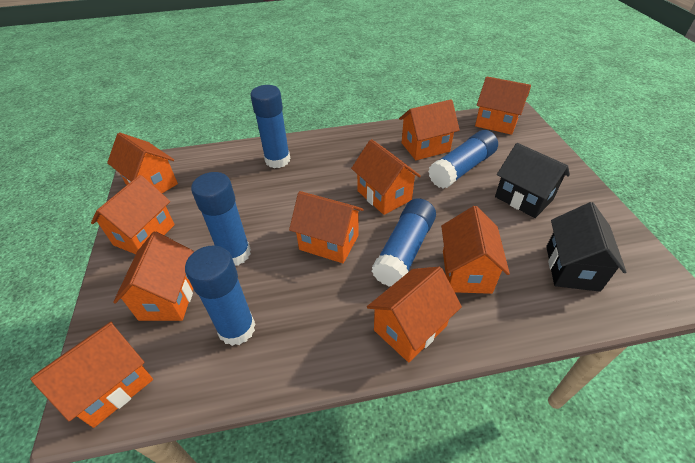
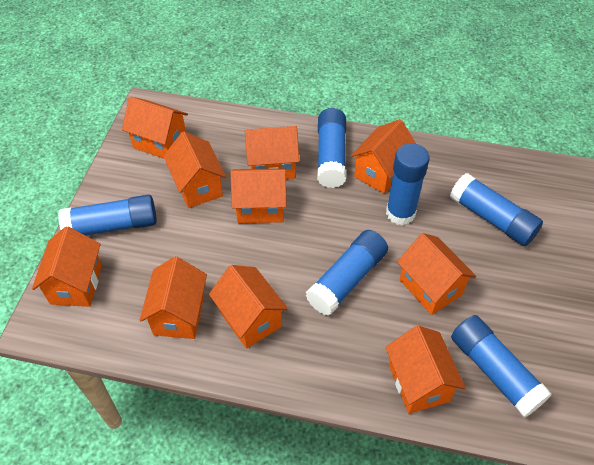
black house: 2 -> 0
blue glue stick: 5 -> 6

